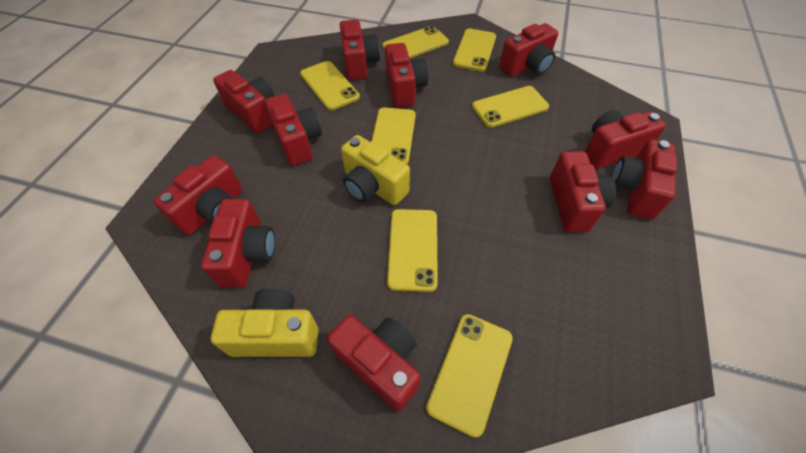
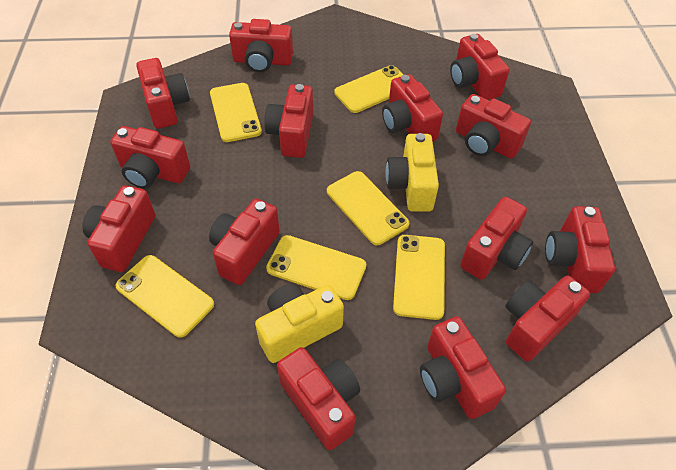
red camera: 11 -> 14
yellow phone: 7 -> 6

